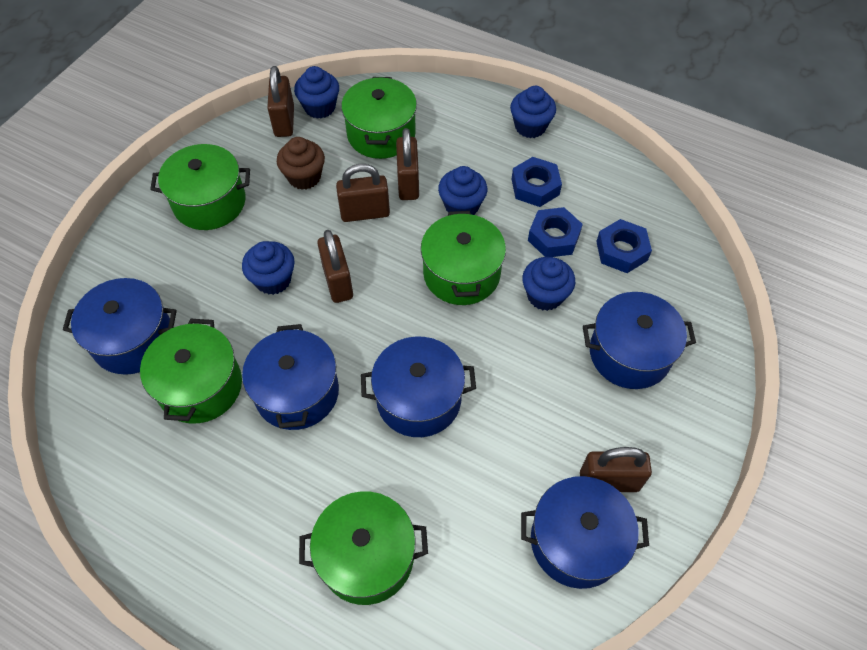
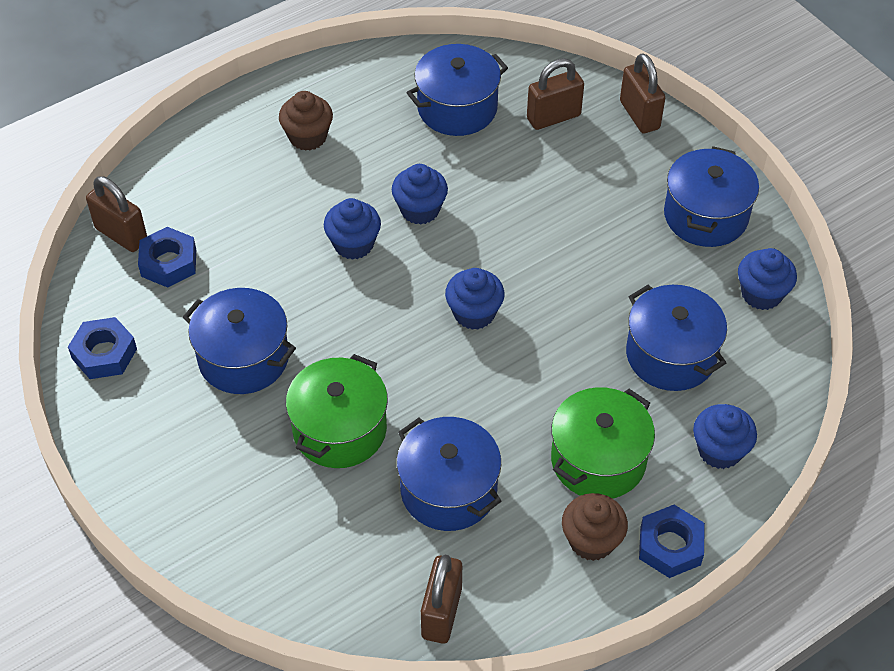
brown cupcake: 1 -> 2
brown padlock: 5 -> 4
green pot: 5 -> 2

